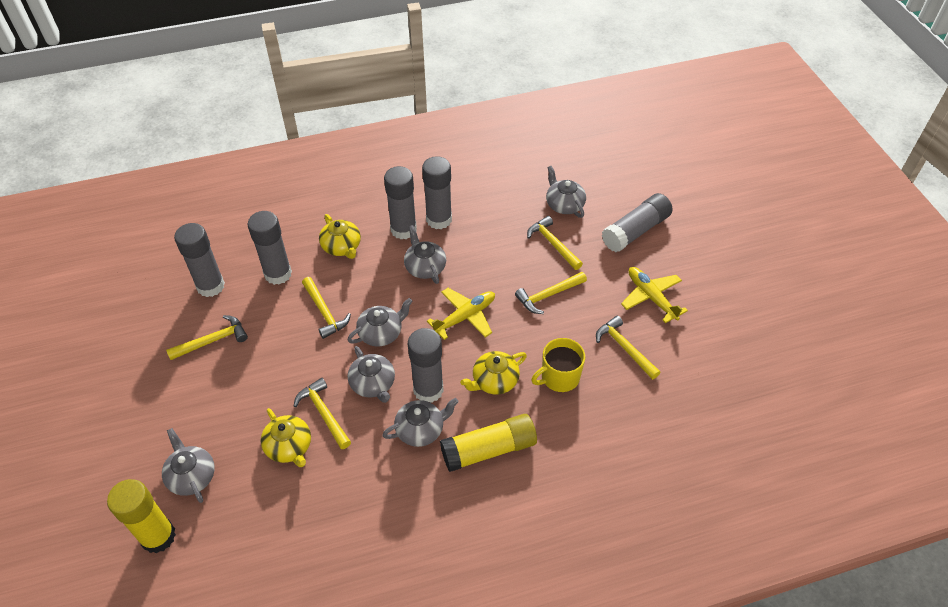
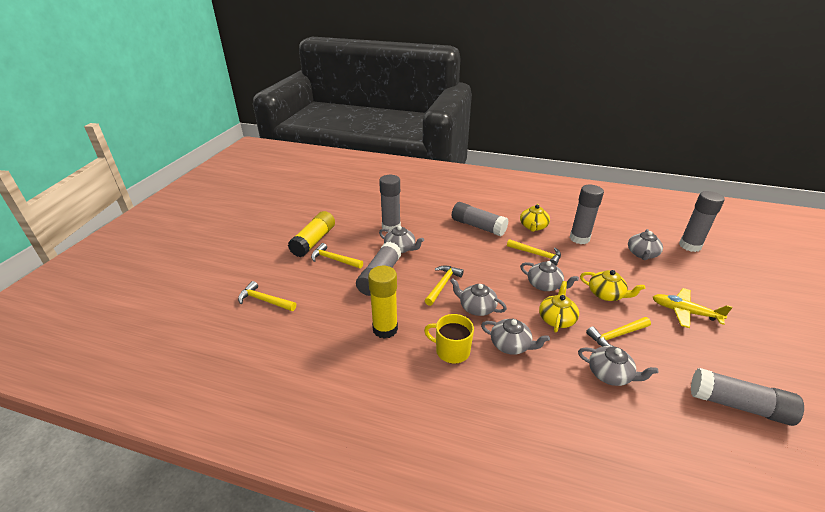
yellow hammer: 6 -> 5
yellow plane: 2 -> 1

